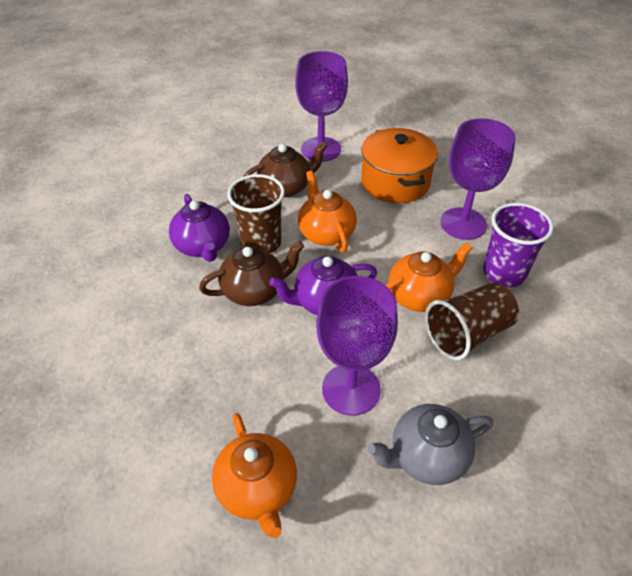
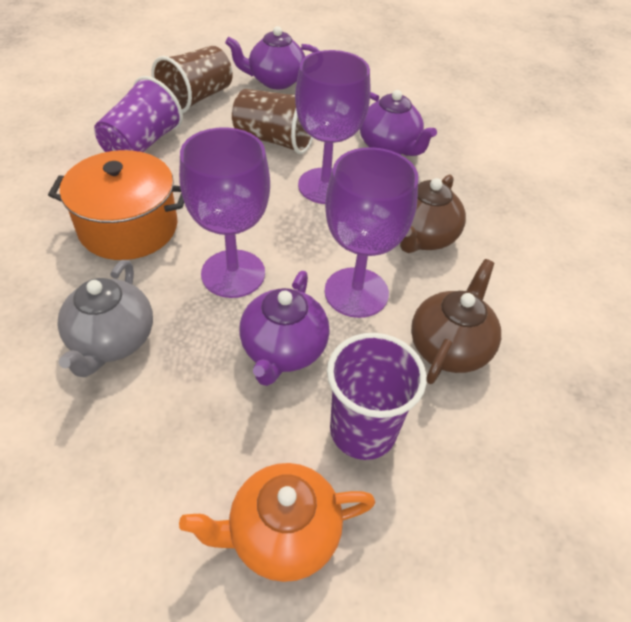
orange teapot: 3 -> 1
purple cup: 1 -> 2
purple teapot: 2 -> 3

